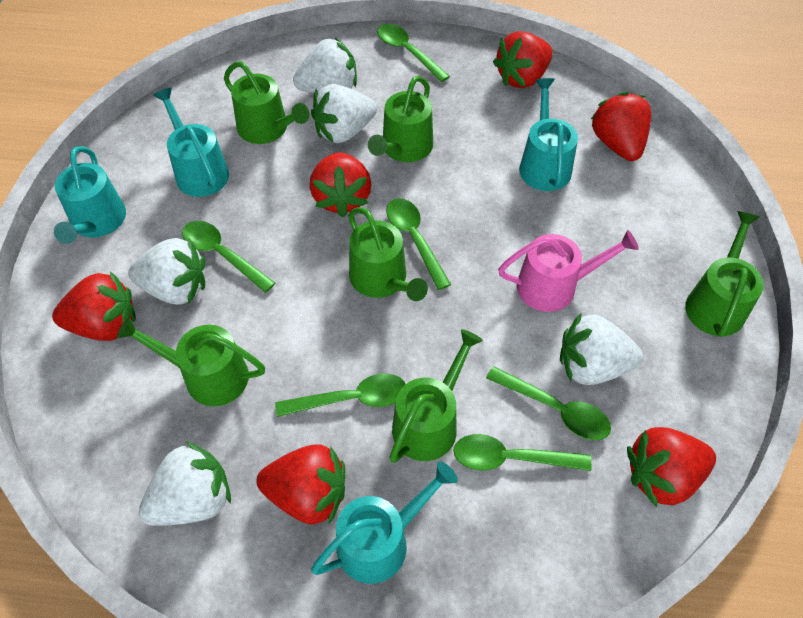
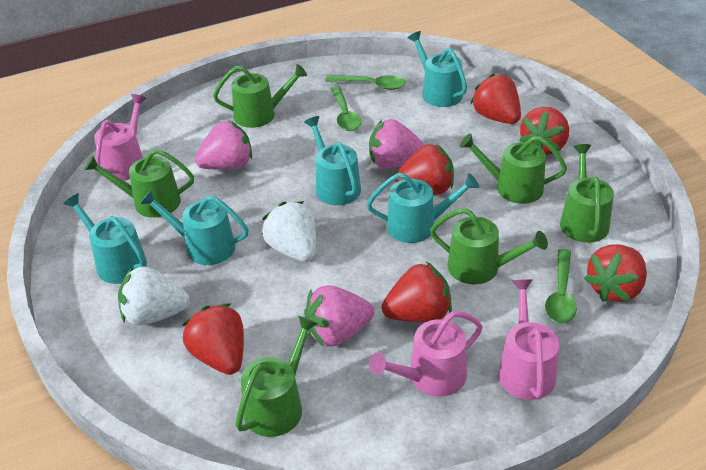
green spoon: 6 -> 3
pink strawberry: 0 -> 3
pink watering can: 1 -> 3
turquoise watering can: 4 -> 5
white strawberry: 5 -> 2

